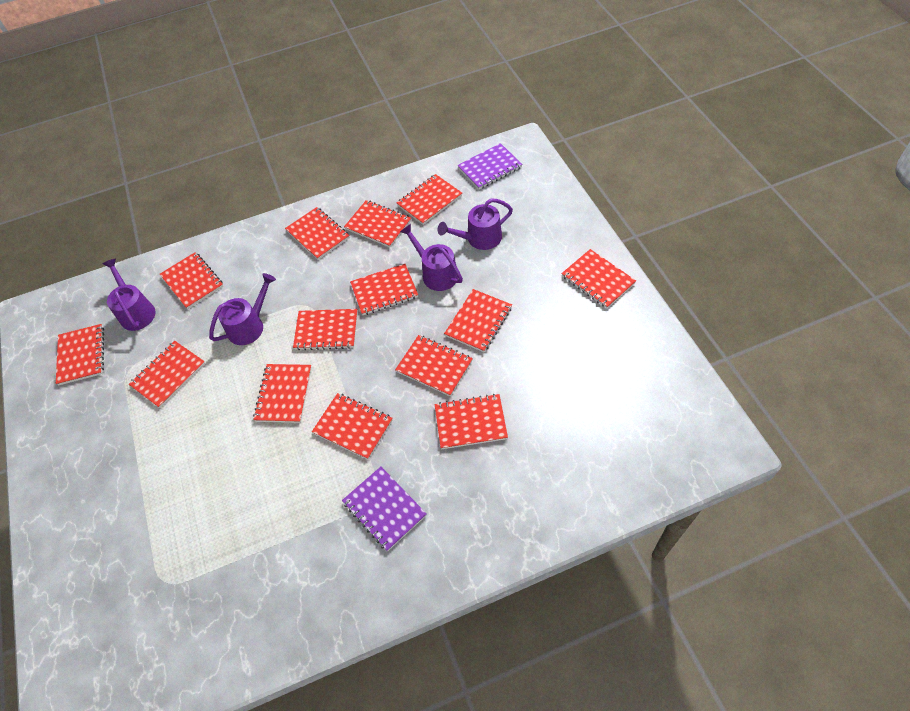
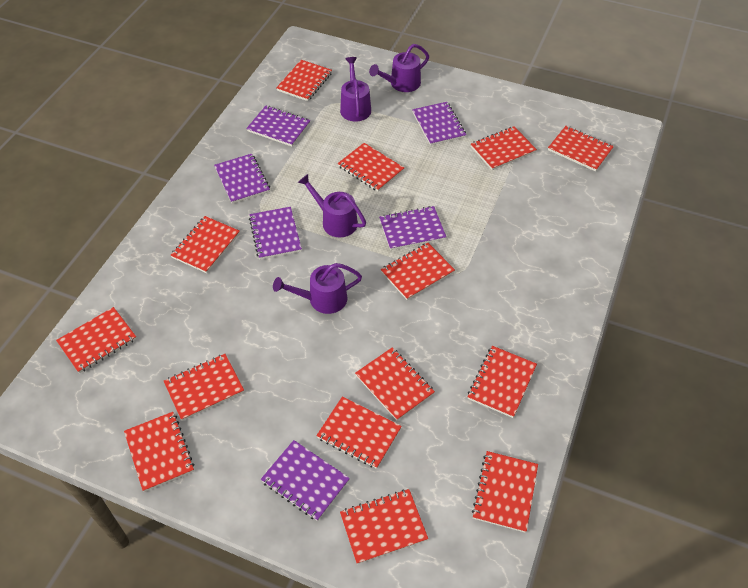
purple notebook: 2 -> 6

